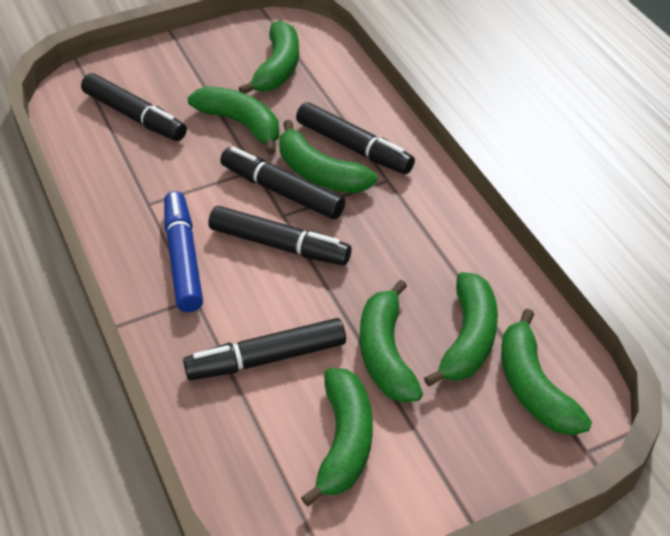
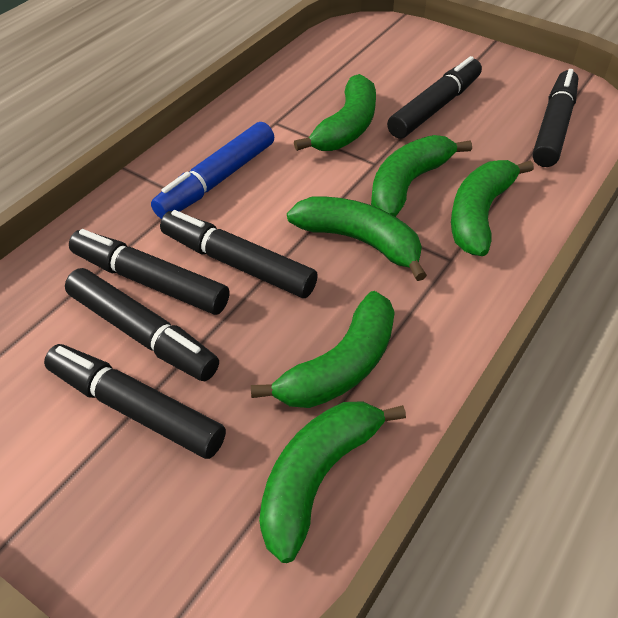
black marker: 5 -> 6
green banana: 7 -> 6

